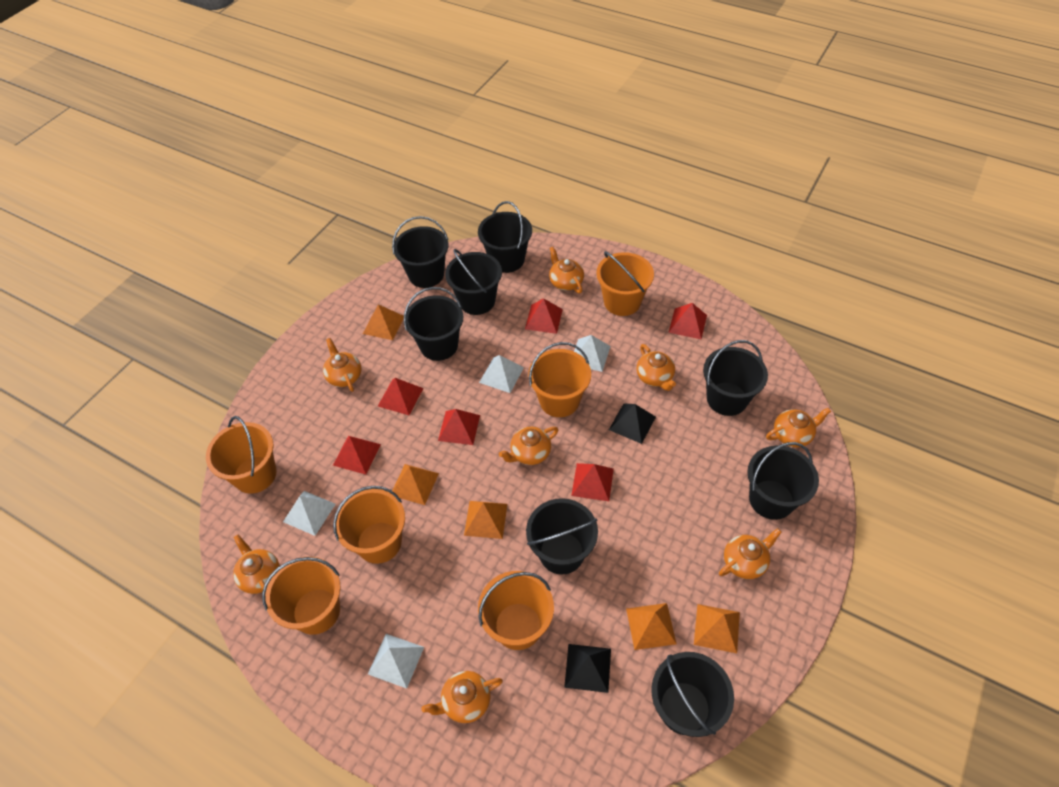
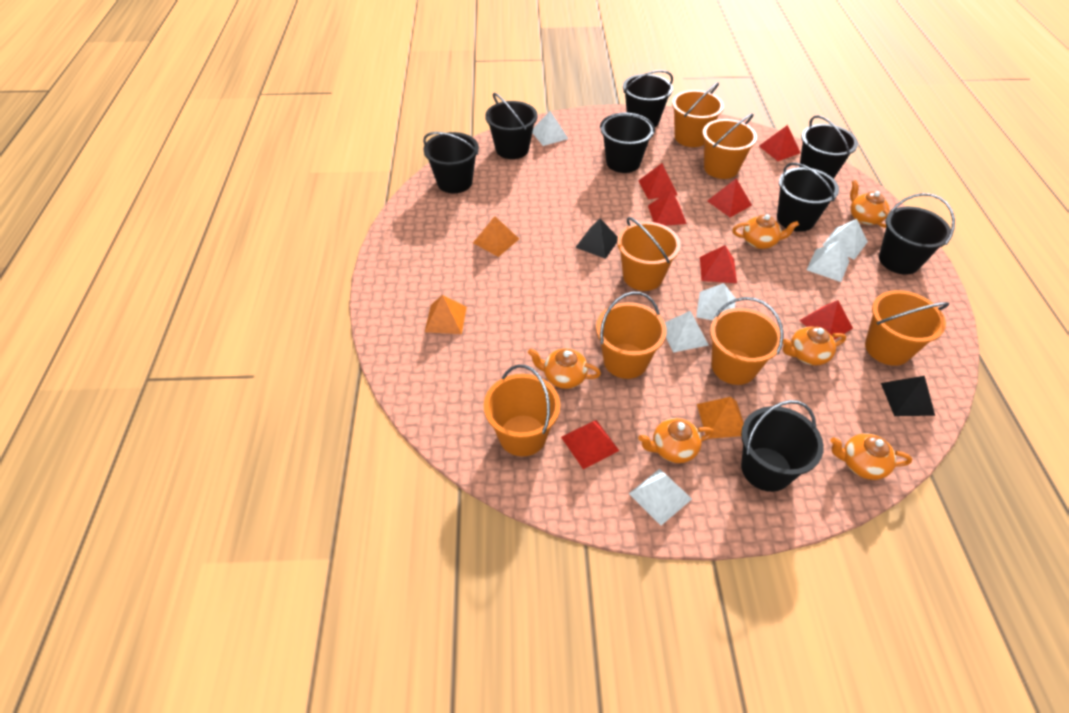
orange bucket: 6 -> 7
orange pyramid: 5 -> 3
orange teapot: 8 -> 6
red pyramid: 6 -> 7
white pyramid: 4 -> 6

